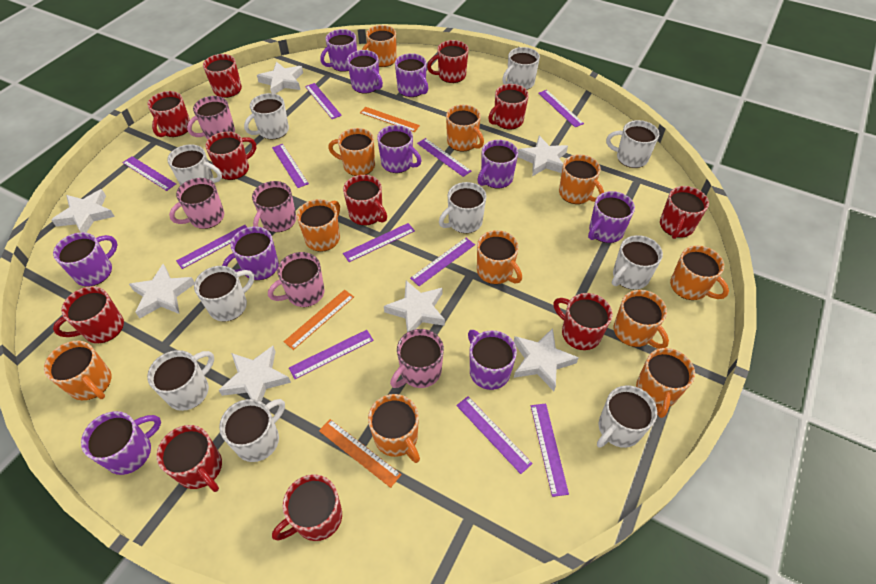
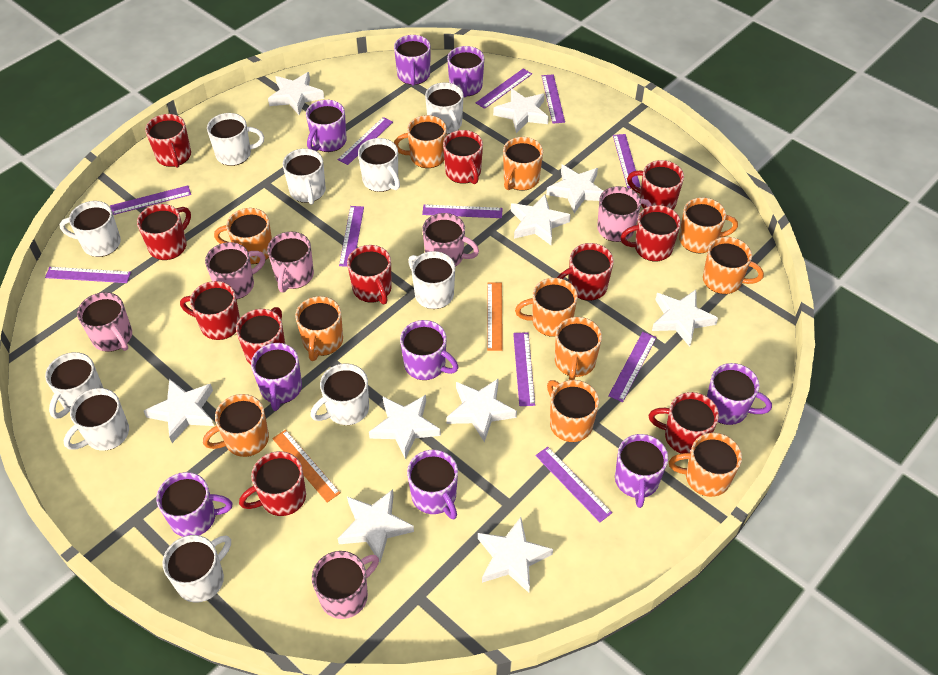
orange ruler: 3 -> 2
pink mug: 5 -> 6
purple mug: 10 -> 9
white star: 7 -> 10

